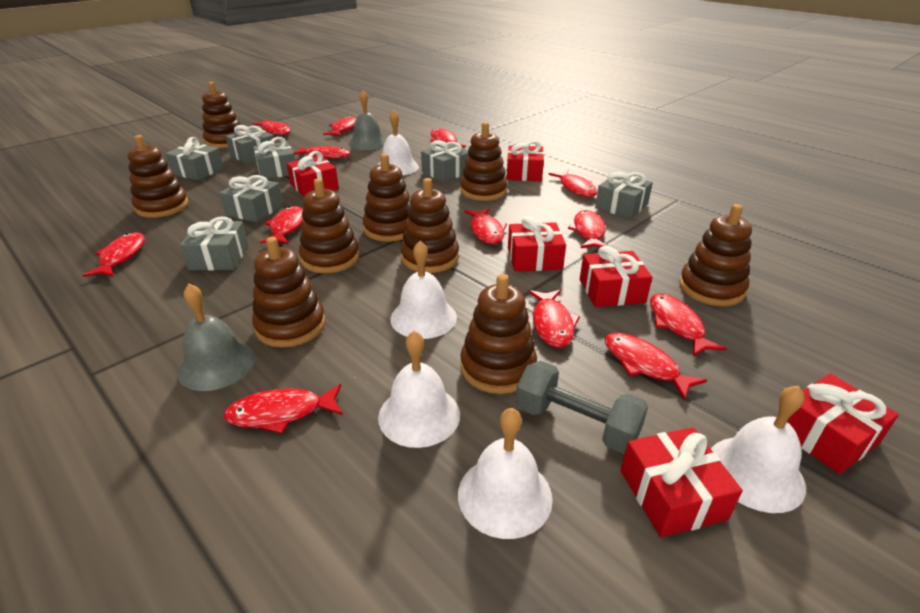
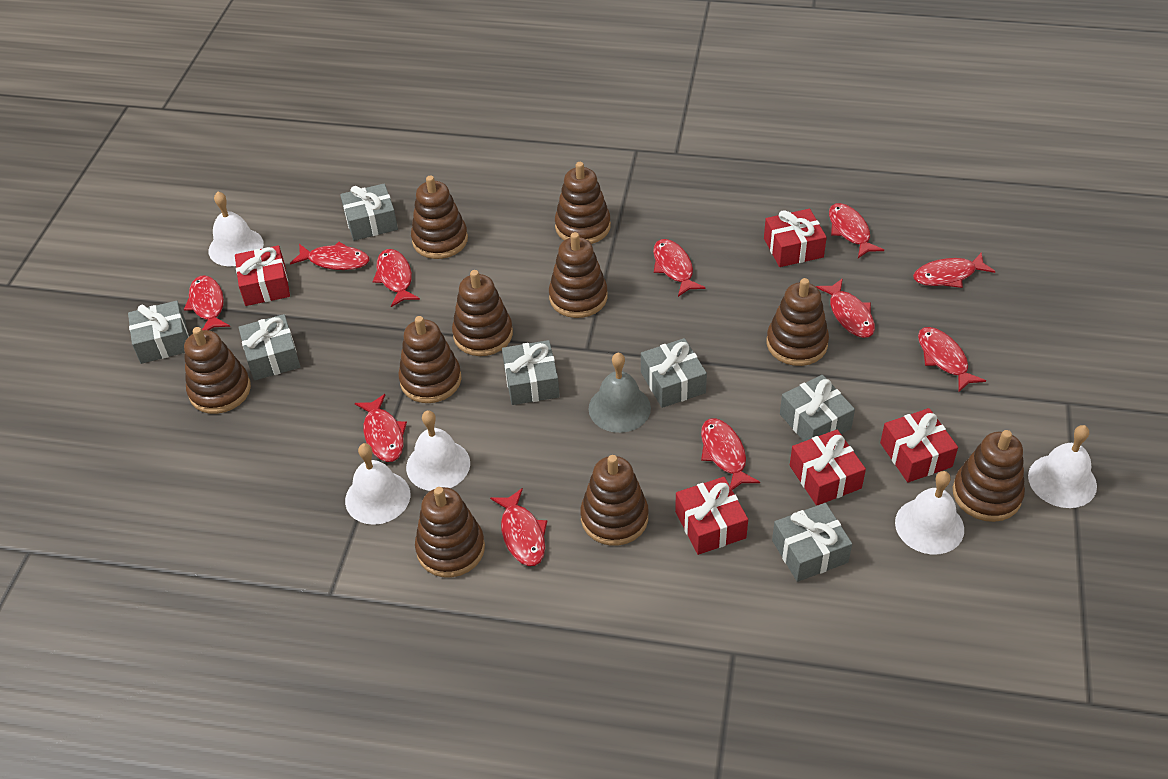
brown stacking toy: 9 -> 10
grey bell: 2 -> 1
grey dumbbell: 1 -> 0
red fish: 13 -> 11
red gift: 6 -> 5

